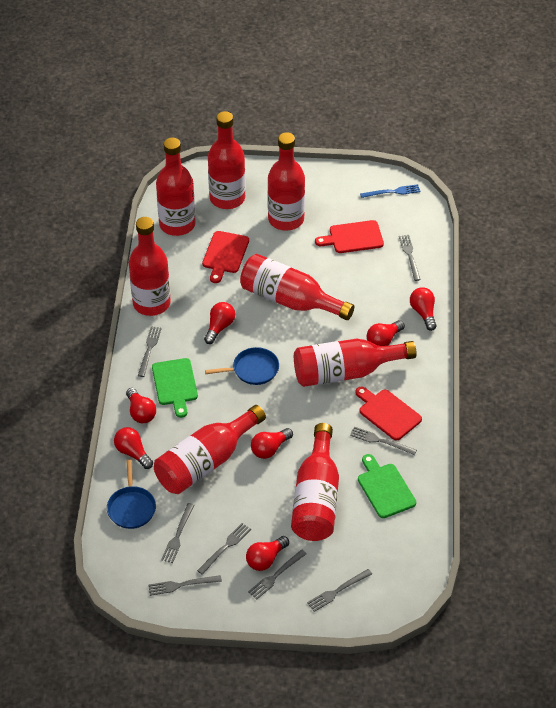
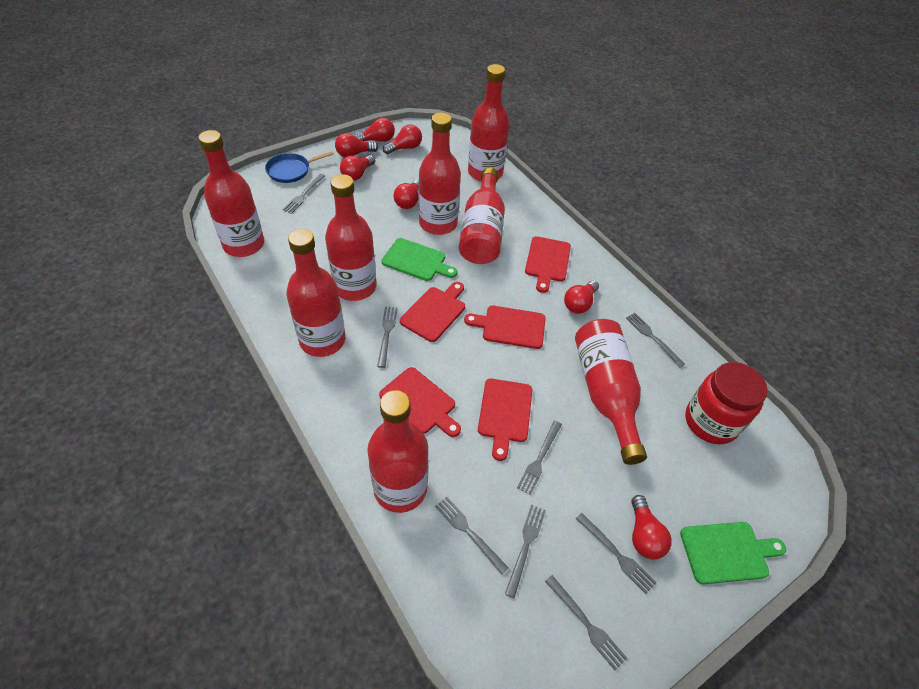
blue fork: 1 -> 0
blue pan: 2 -> 1
red cutting board: 3 -> 5
red jar: 0 -> 1

